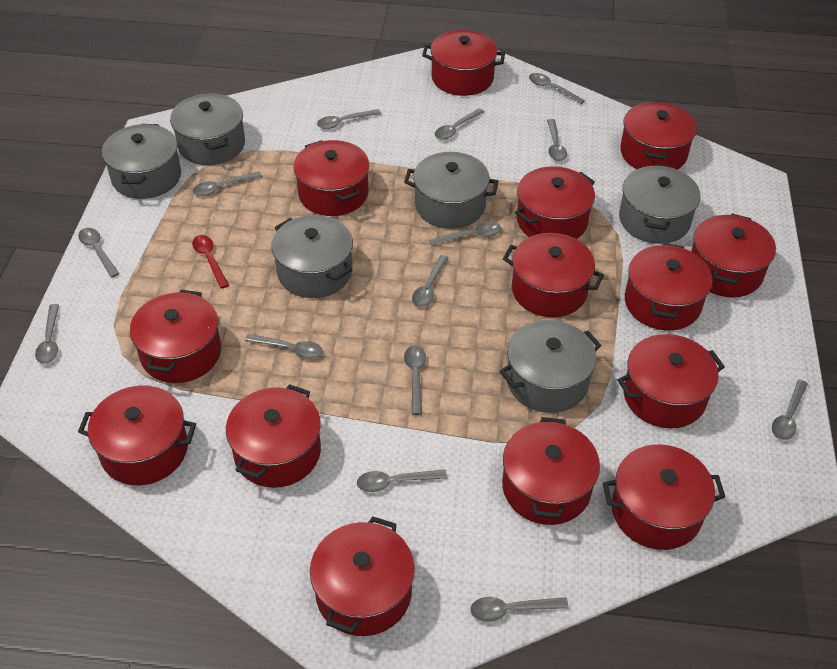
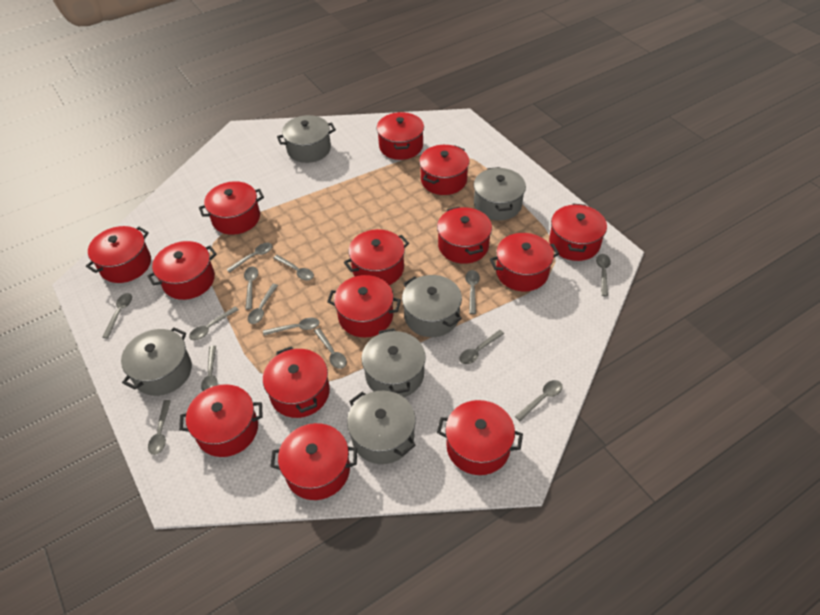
red spoon: 1 -> 0

